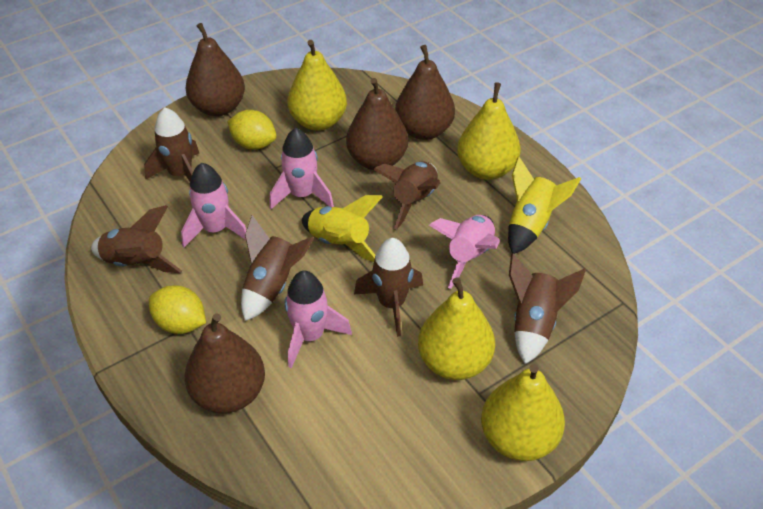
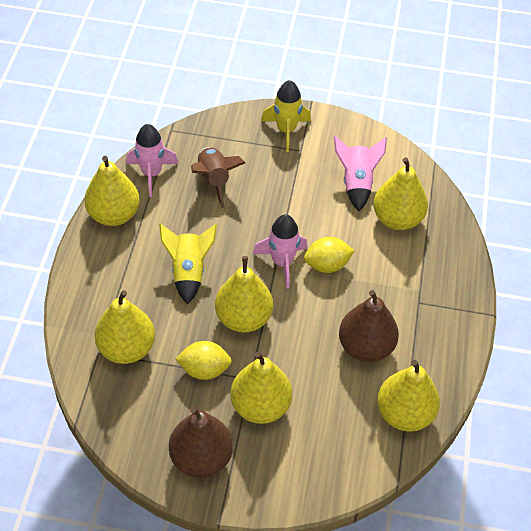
brown pear: 4 -> 2
brown rocket: 6 -> 1
pink rocket: 4 -> 3
yellow pear: 4 -> 6

